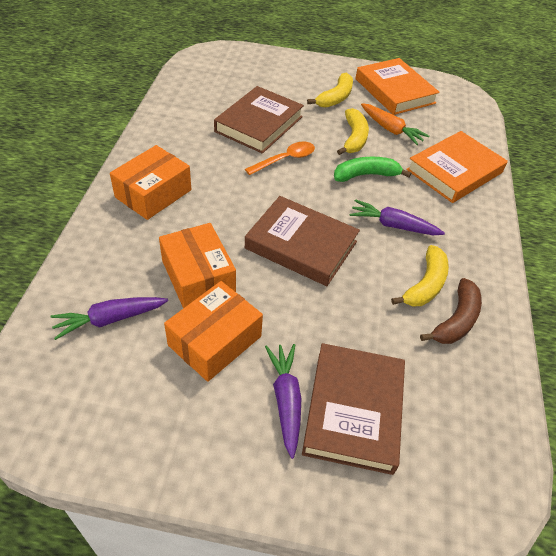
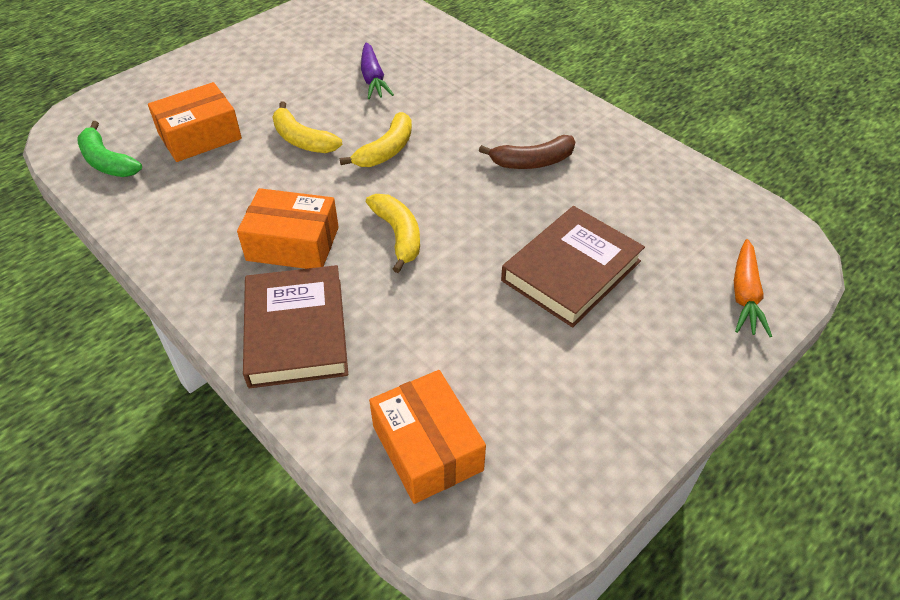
brown book: 3 -> 2
orange book: 2 -> 0
orange spoon: 1 -> 0
purple carrot: 3 -> 1

